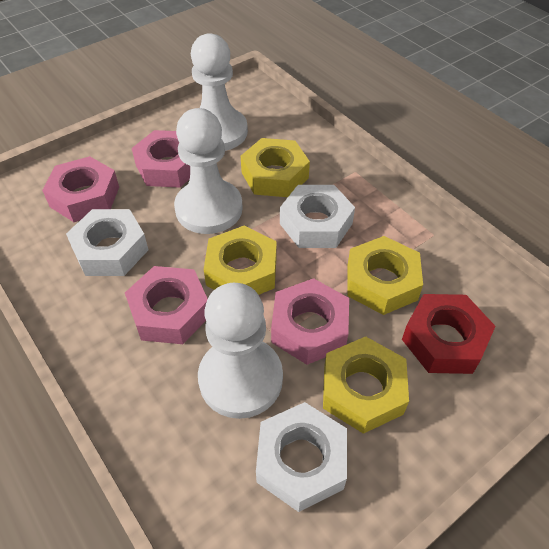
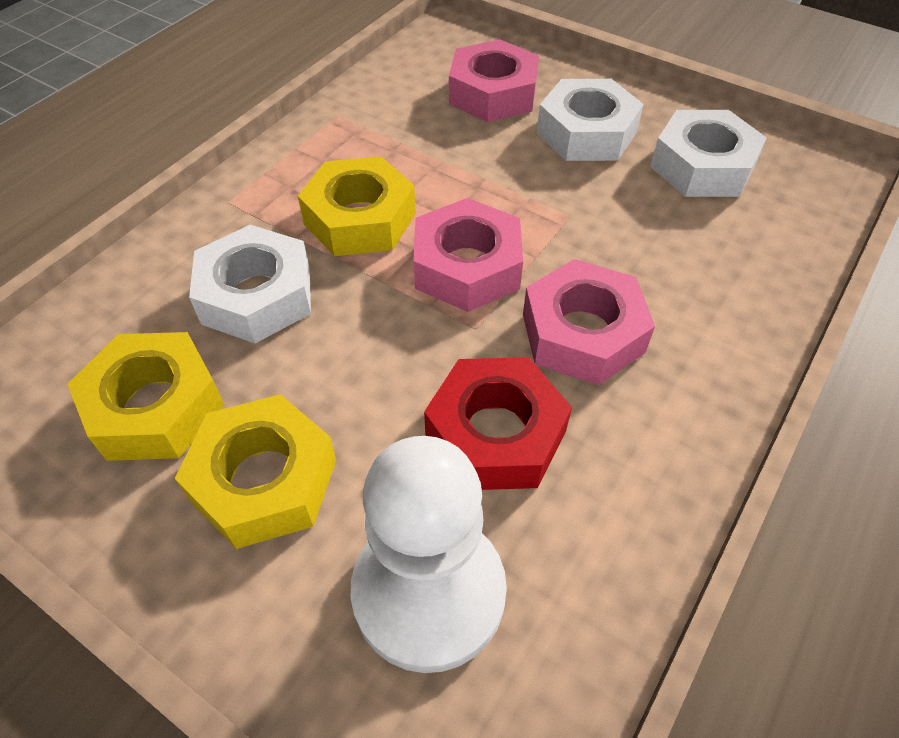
pink nut: 4 -> 3
white pawn: 3 -> 1
yellow nut: 4 -> 3

